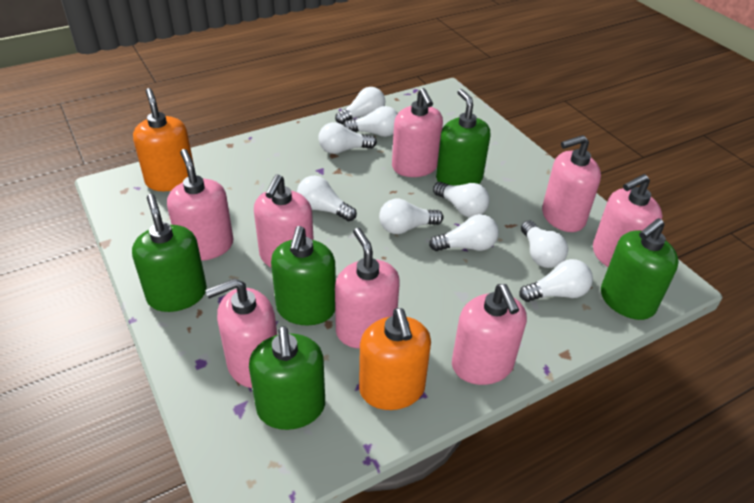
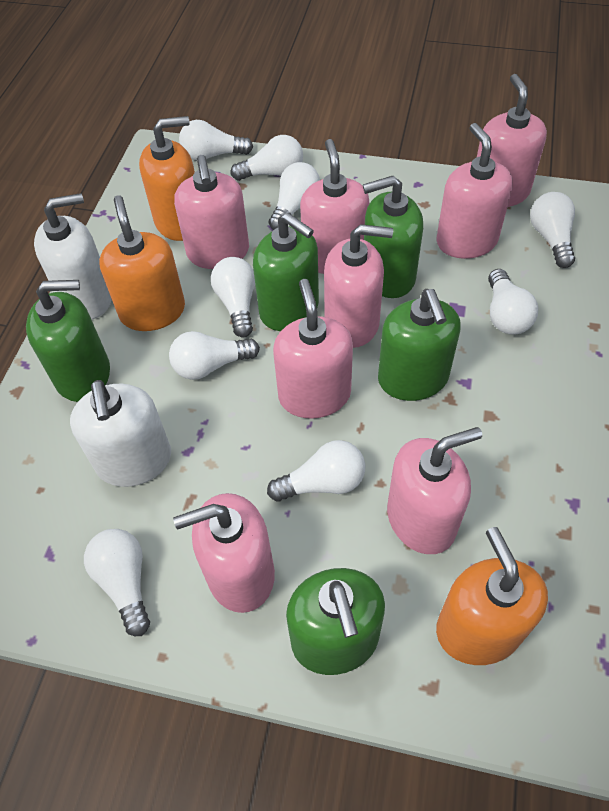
orange soap dispenser: 2 -> 3
white soap dispenser: 0 -> 2

